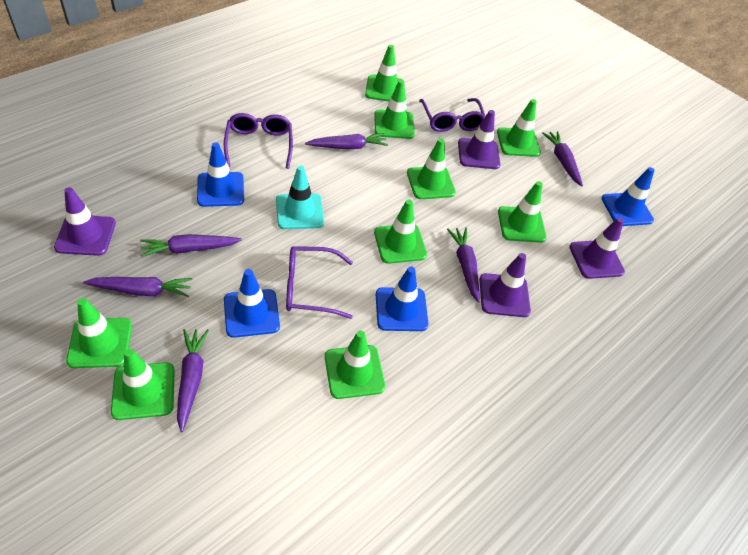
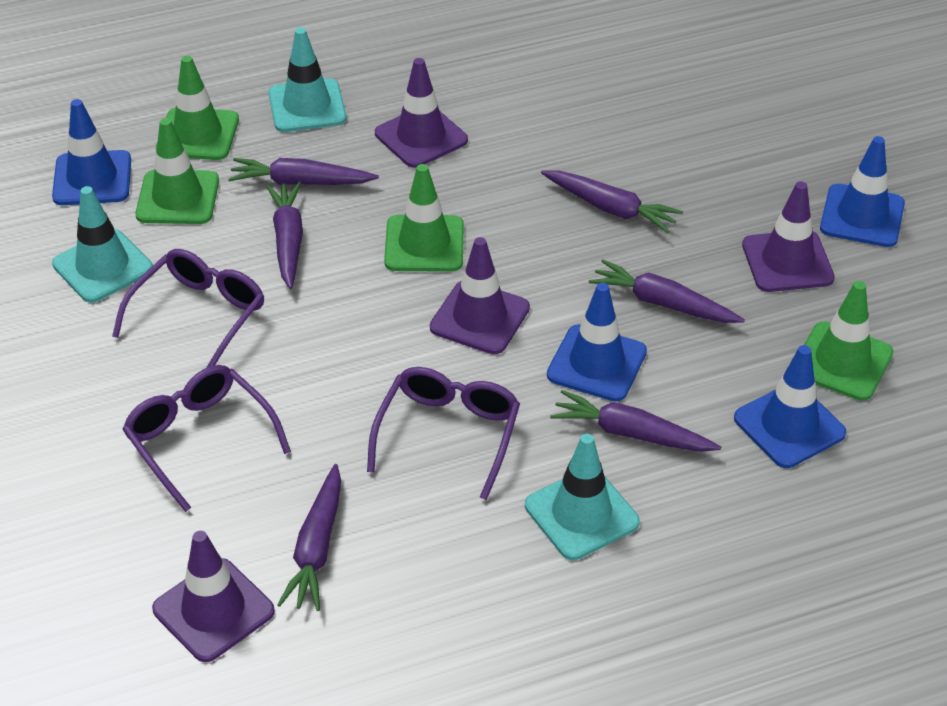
green traffic cone: 9 -> 4
turquoise traffic cone: 1 -> 3

